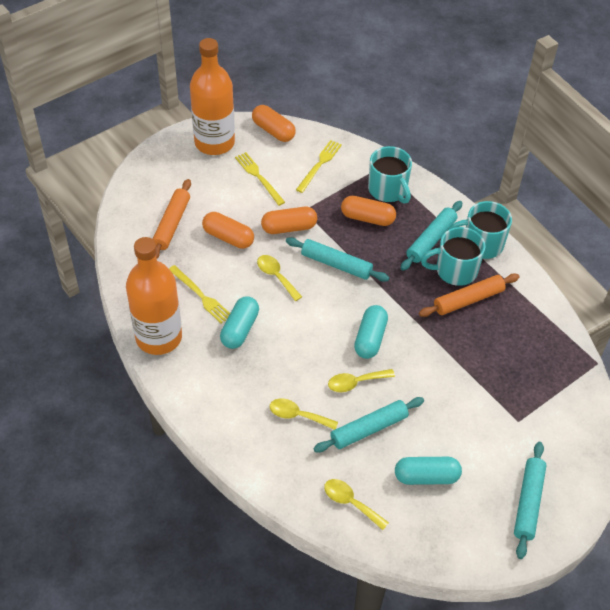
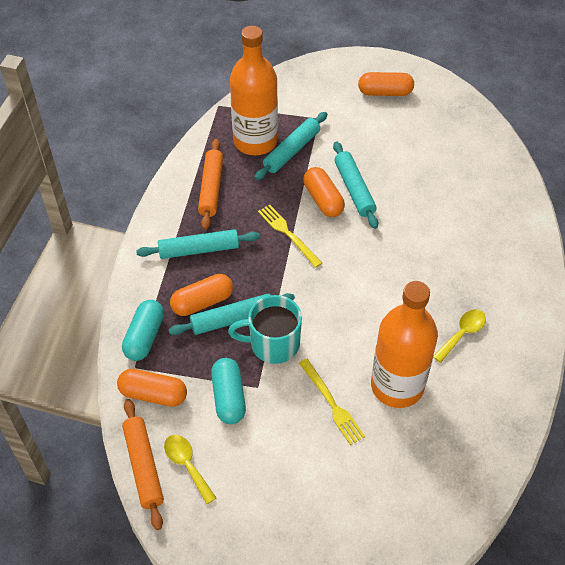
turquoise capsule: 3 -> 2
turquoise mug: 3 -> 1
yellow fork: 3 -> 2
yellow spoon: 4 -> 2

